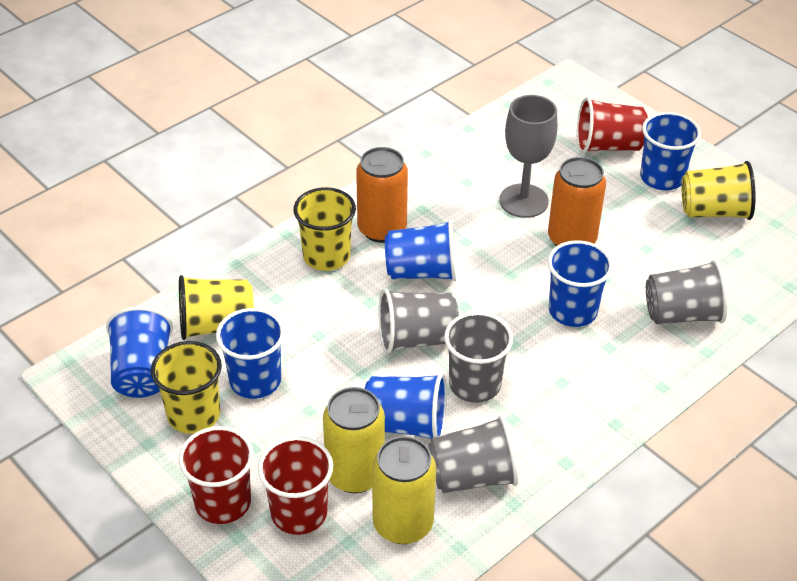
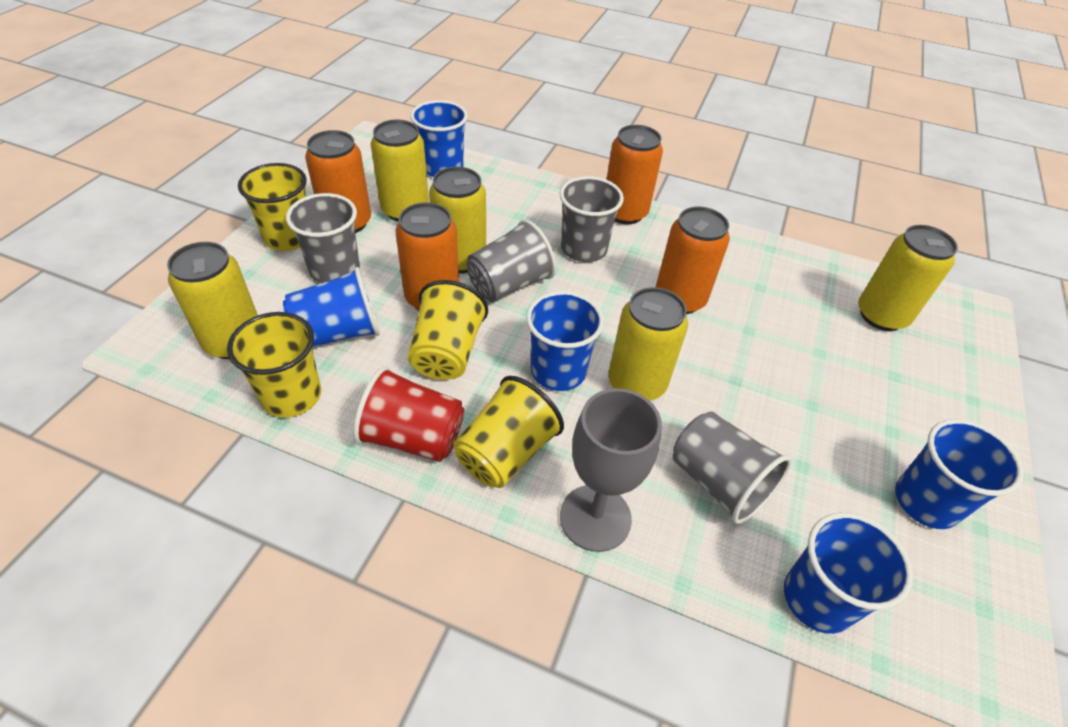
blue cup: 6 -> 5
orange can: 2 -> 4
red cup: 3 -> 1
yellow can: 2 -> 5

